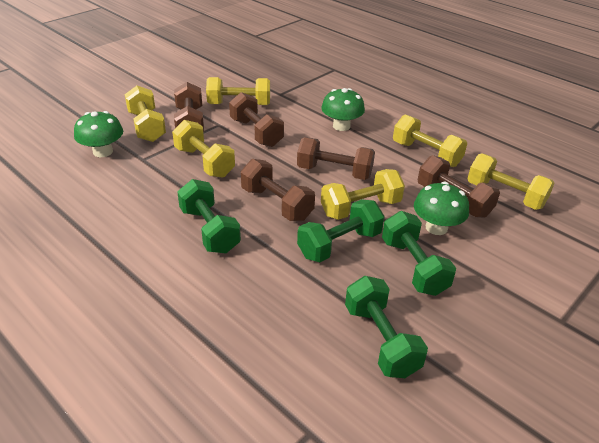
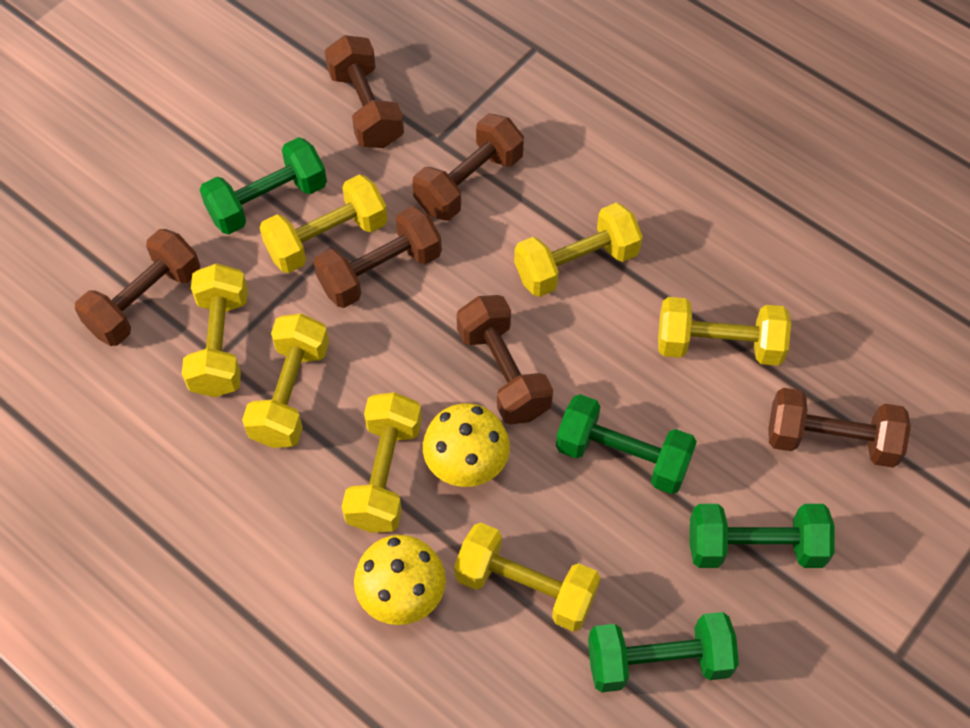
brown dumbbell: 5 -> 6
green mushroom: 3 -> 0
yellow dumbbell: 6 -> 7
yellow mushroom: 0 -> 2

